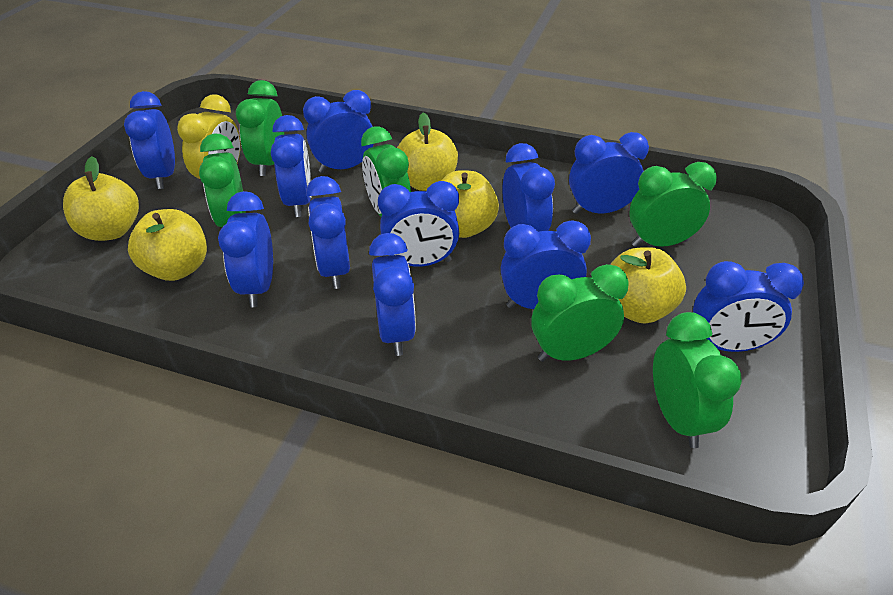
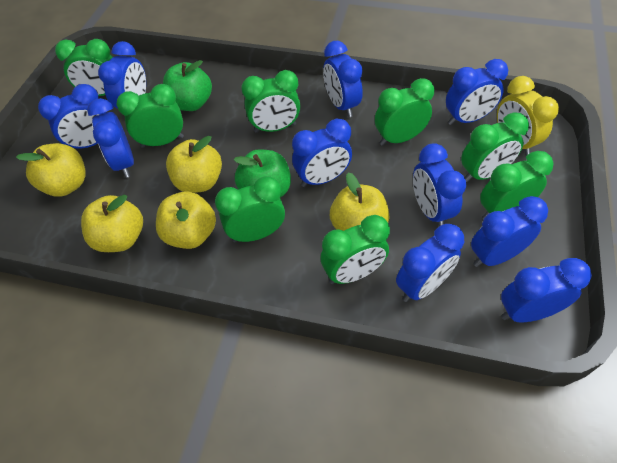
blue clock: 11 -> 10
green apple: 0 -> 2
green clock: 6 -> 8

